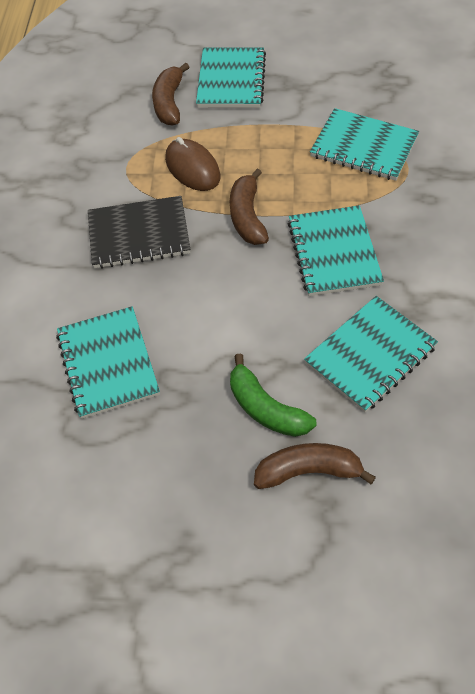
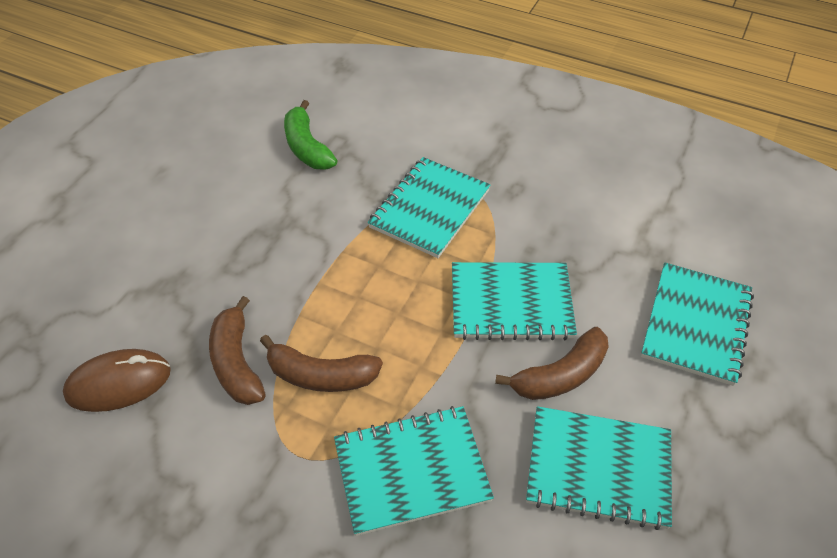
black notebook: 1 -> 0

